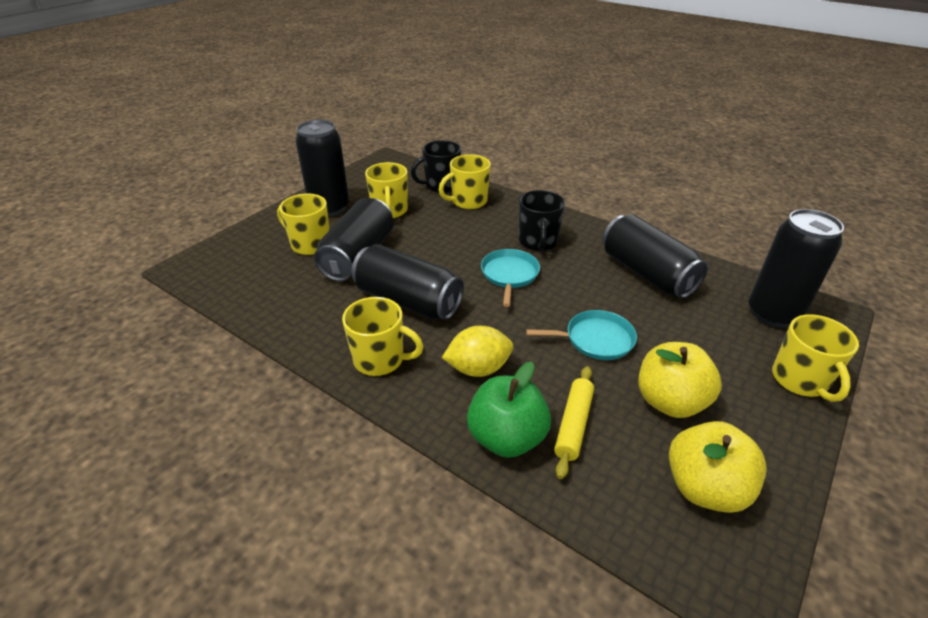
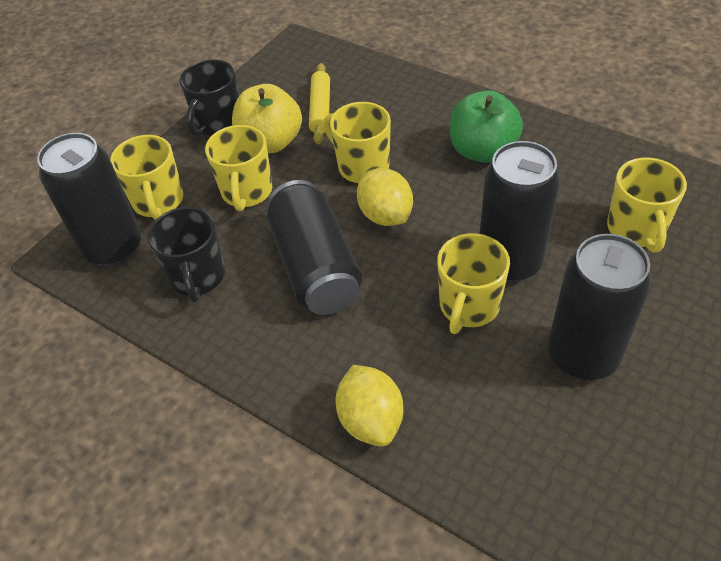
black can: 5 -> 4
turquoise pan: 2 -> 0
yellow apple: 2 -> 1
yellow lemon: 1 -> 2

